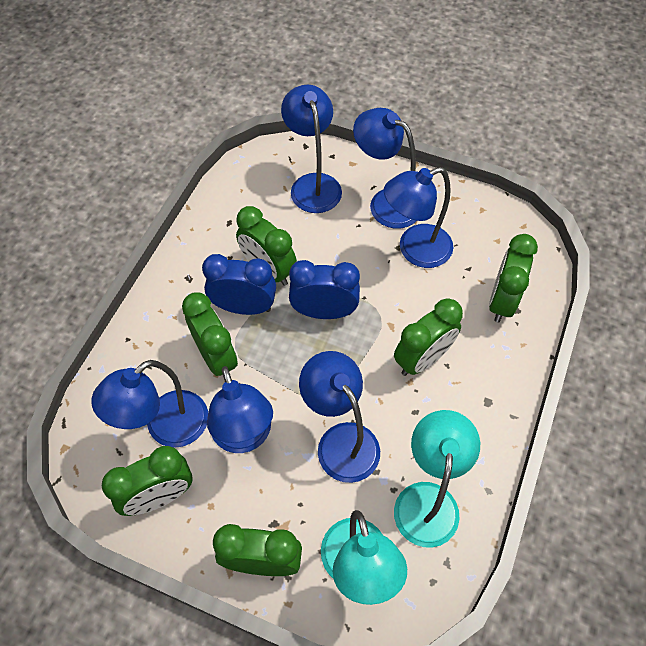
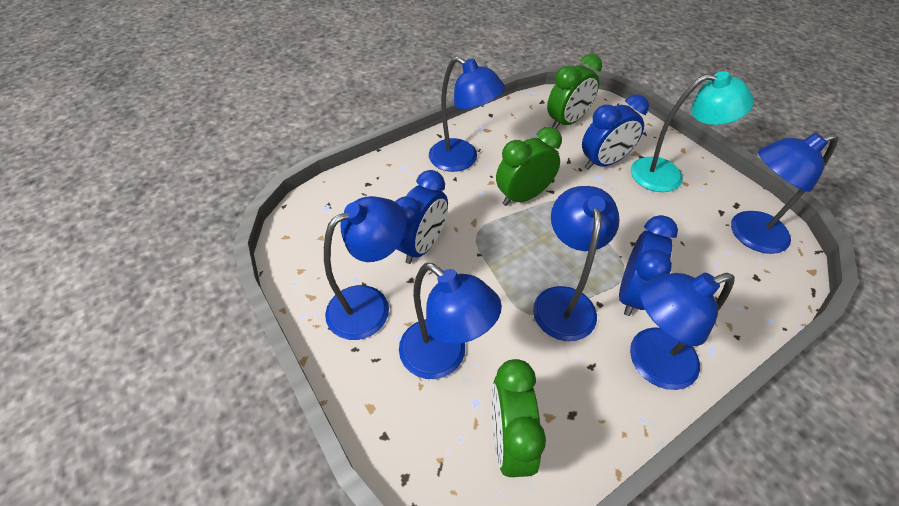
blue clock: 2 -> 3
green clock: 6 -> 3
turquoise lamp: 2 -> 1

